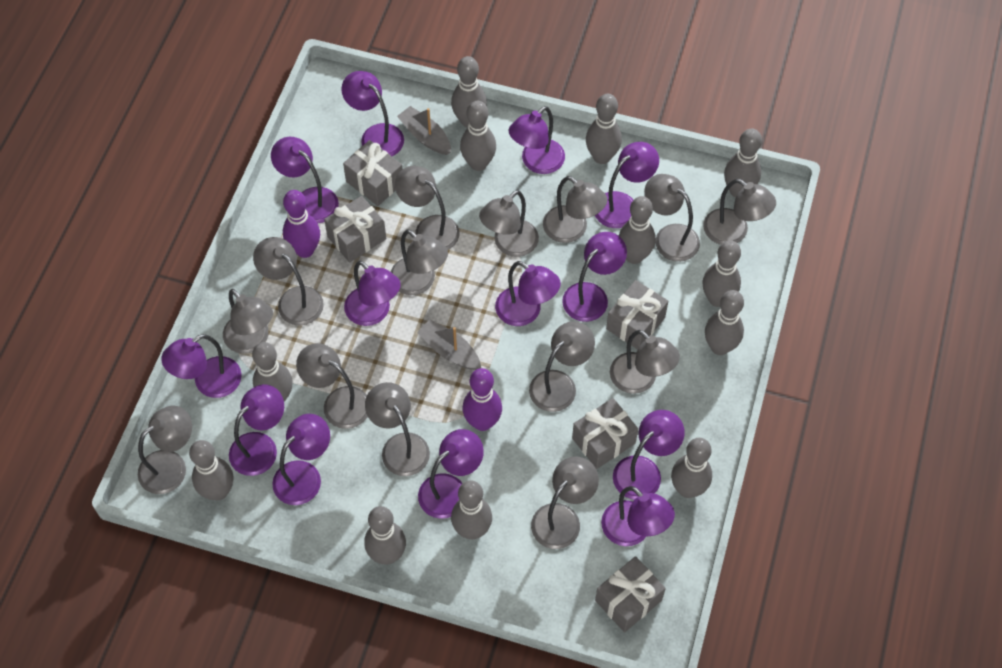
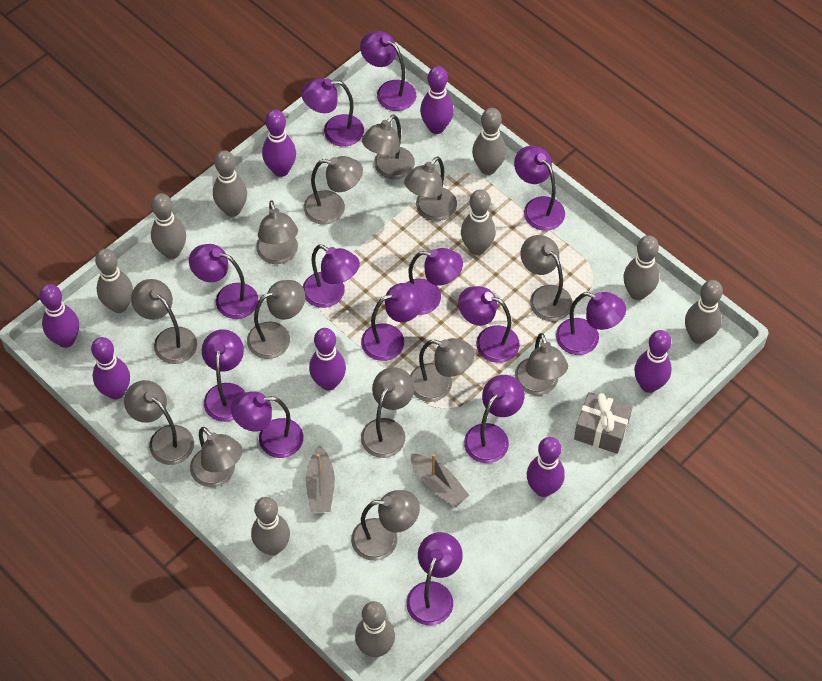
grey bowling pin: 12 -> 9
grey gift: 5 -> 1
grey lamp: 14 -> 13
purple bowling pin: 2 -> 7

